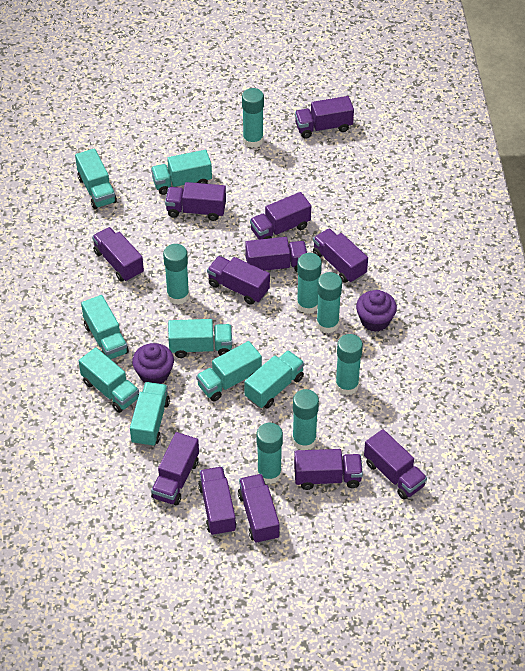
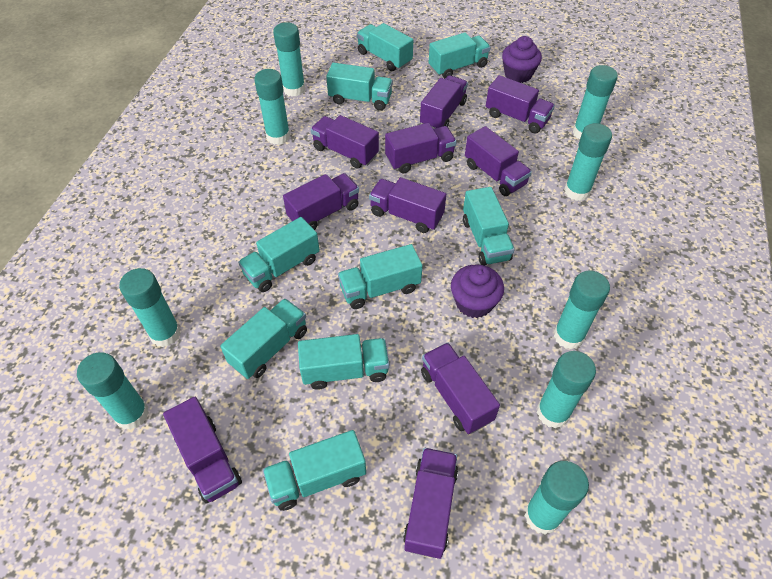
purple truck: 12 -> 10
turquoise glue stick: 7 -> 9
turquoise truck: 8 -> 9

